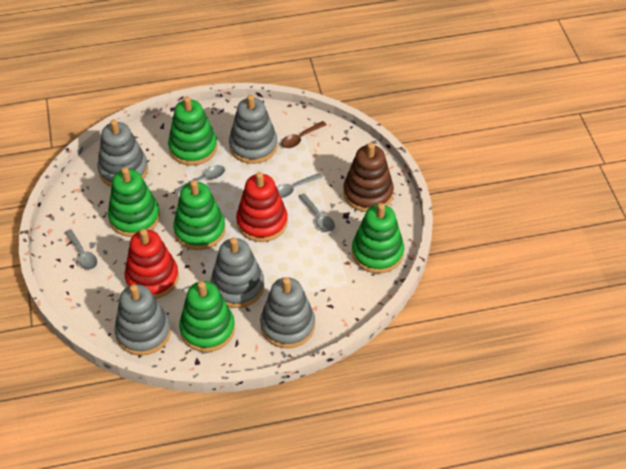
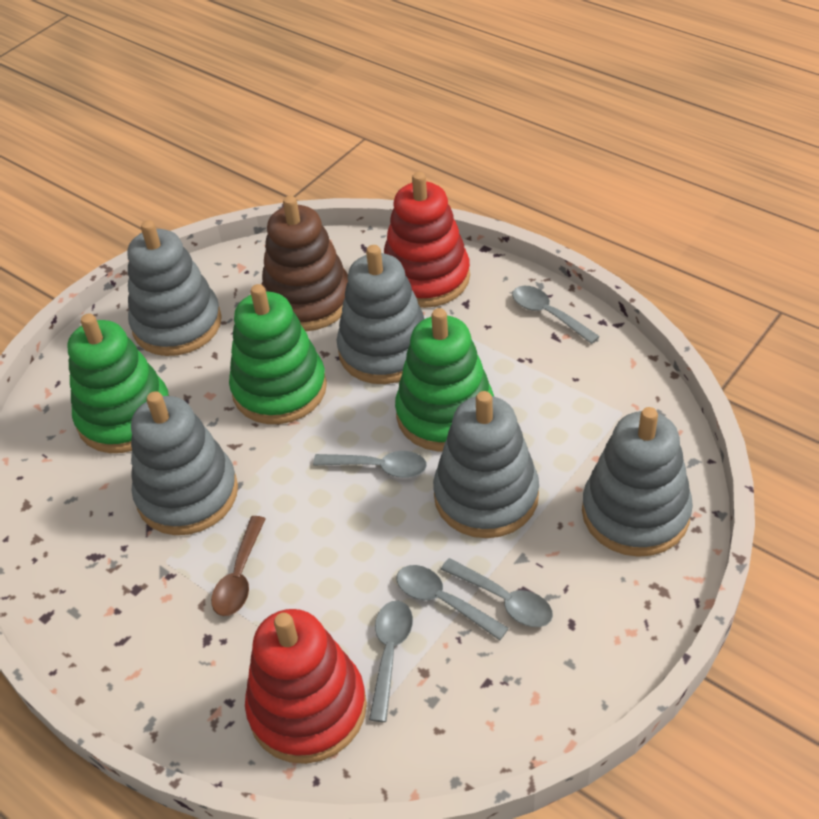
green stacking toy: 5 -> 3
grey spoon: 4 -> 5

